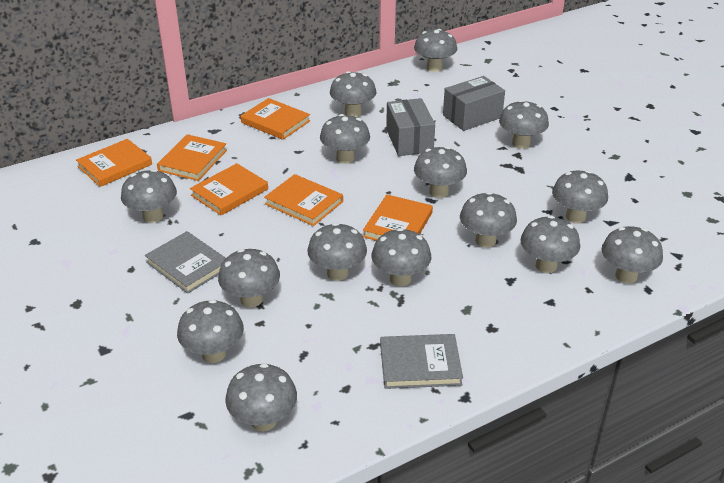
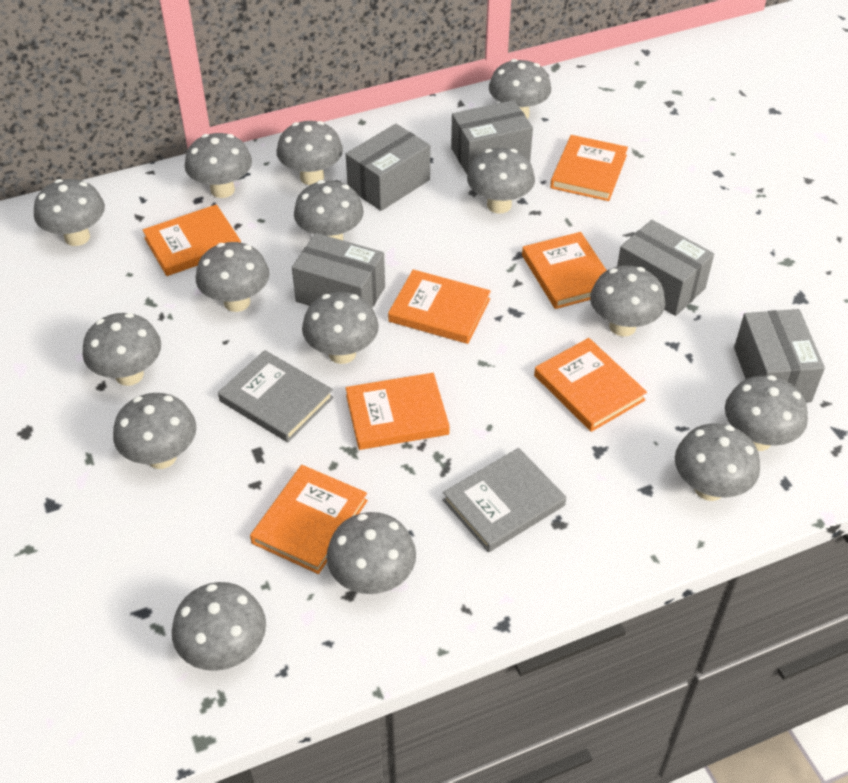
grey box: 2 -> 5
orange book: 6 -> 7

